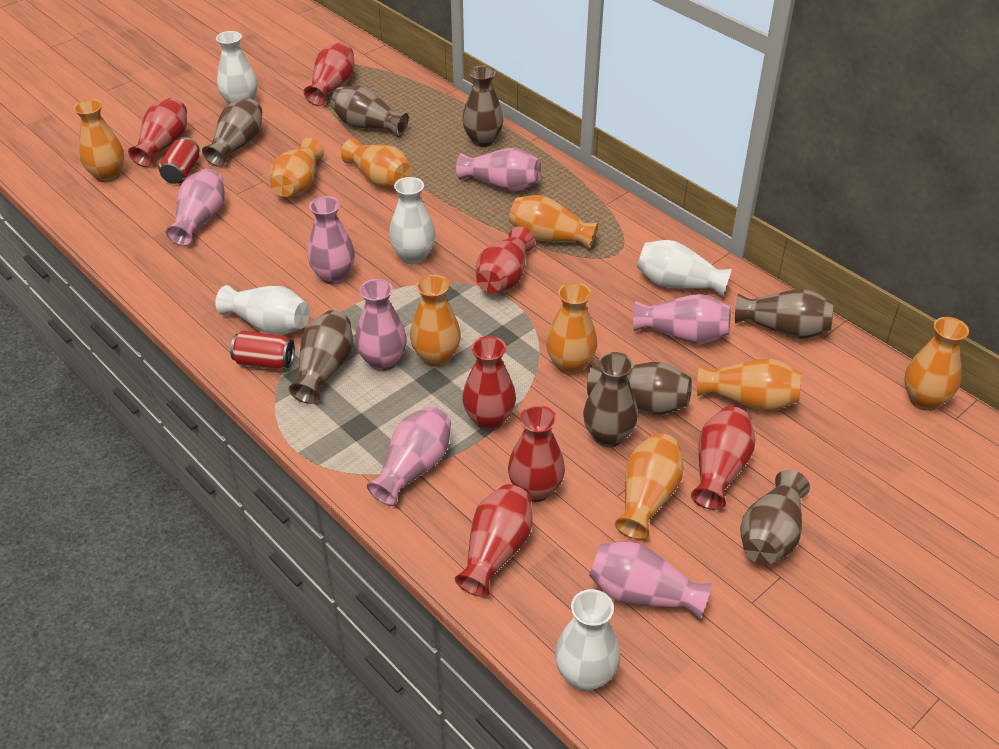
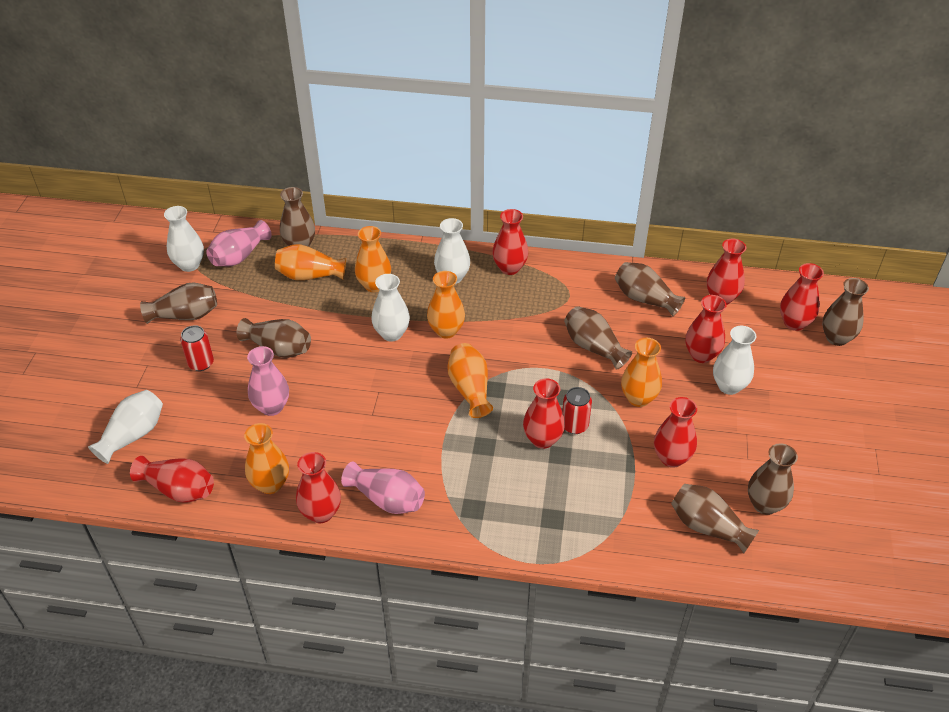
orange vase: 9 -> 6
pink vase: 7 -> 3
red vase: 7 -> 8

